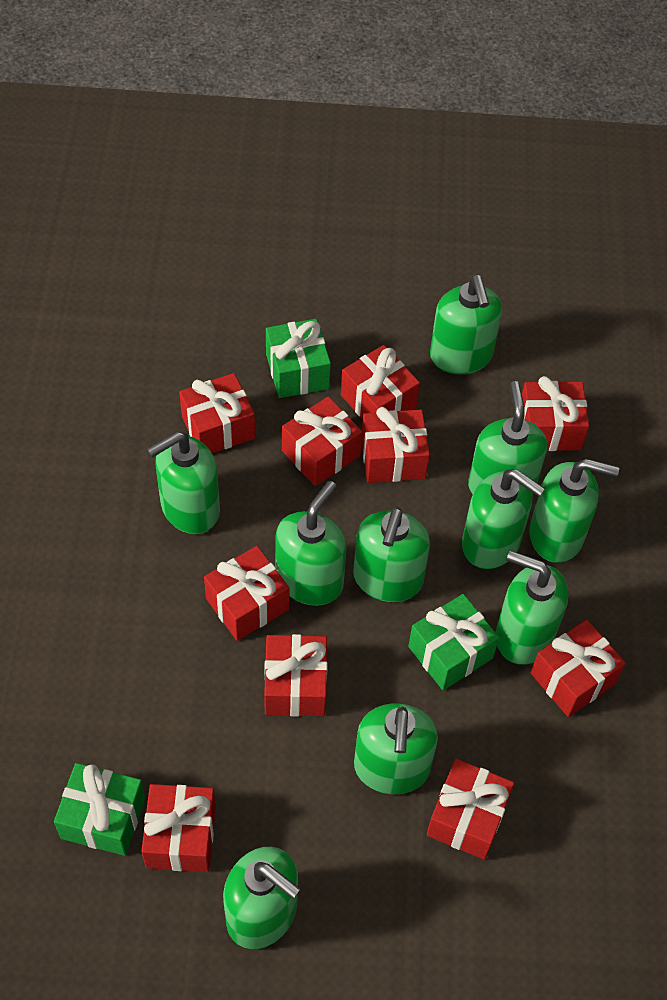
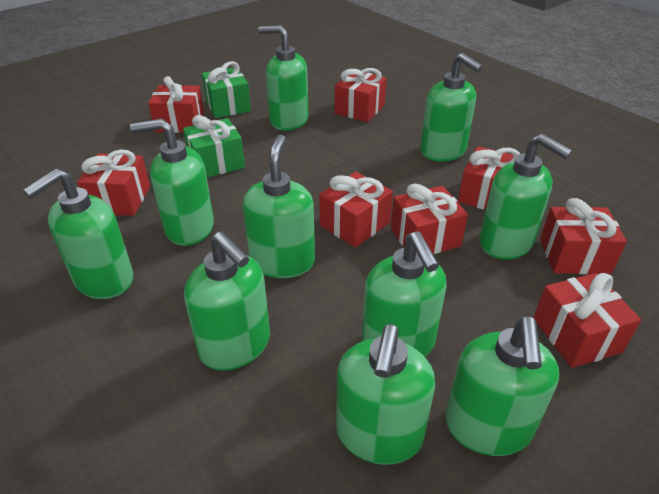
green gift: 3 -> 2
red gift: 10 -> 8

